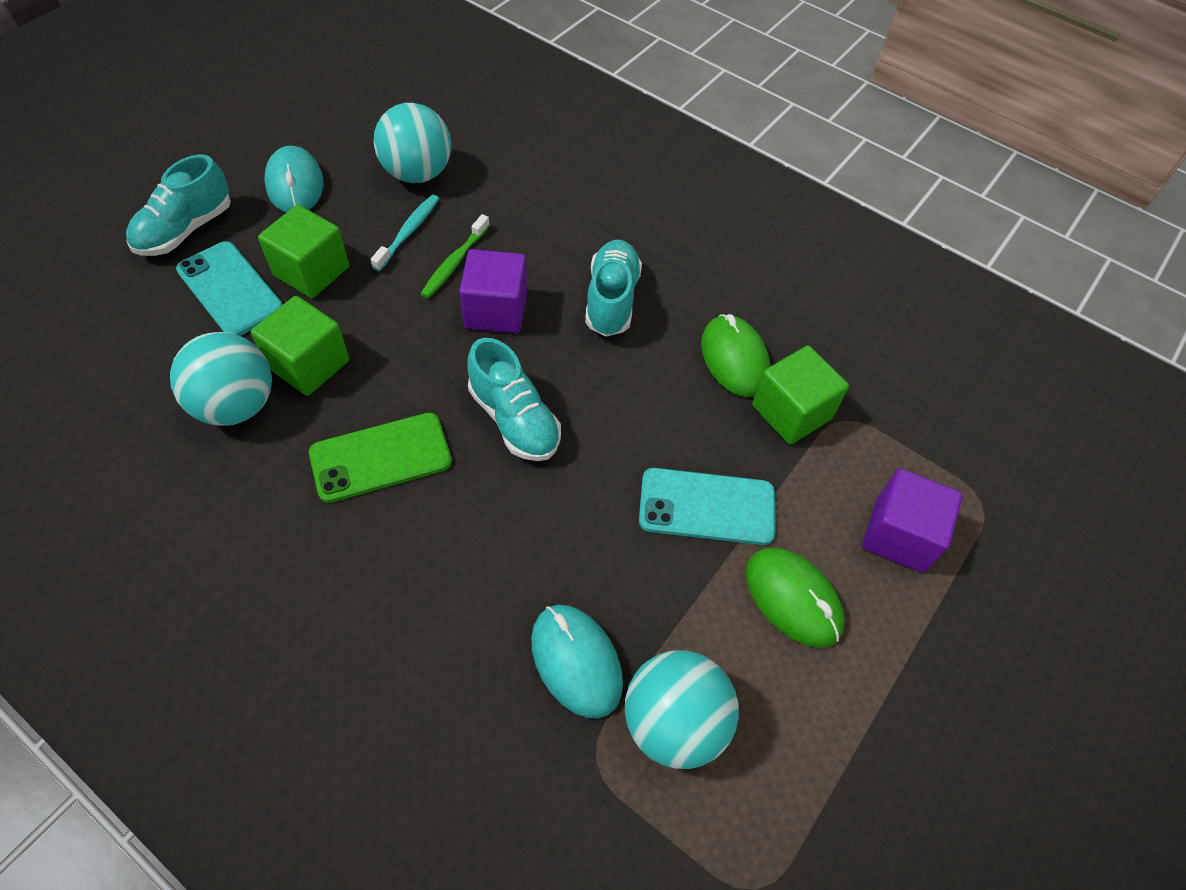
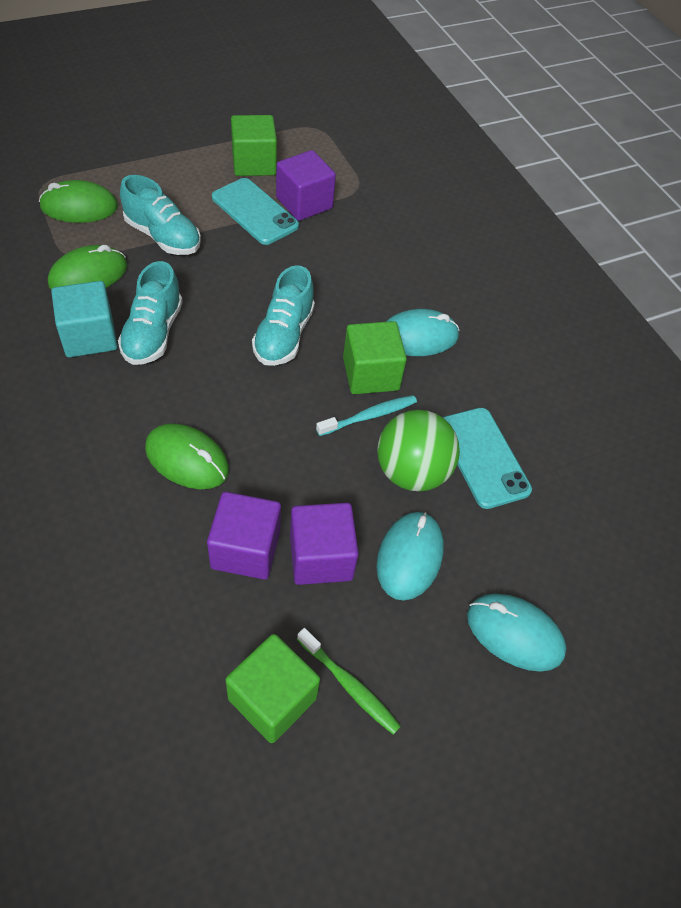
green ball: 0 -> 1
green mouse: 2 -> 3
green phone: 1 -> 0
purple cube: 2 -> 3
turquoise ball: 3 -> 0
turquoise cube: 0 -> 1
turquoise mouse: 2 -> 3

